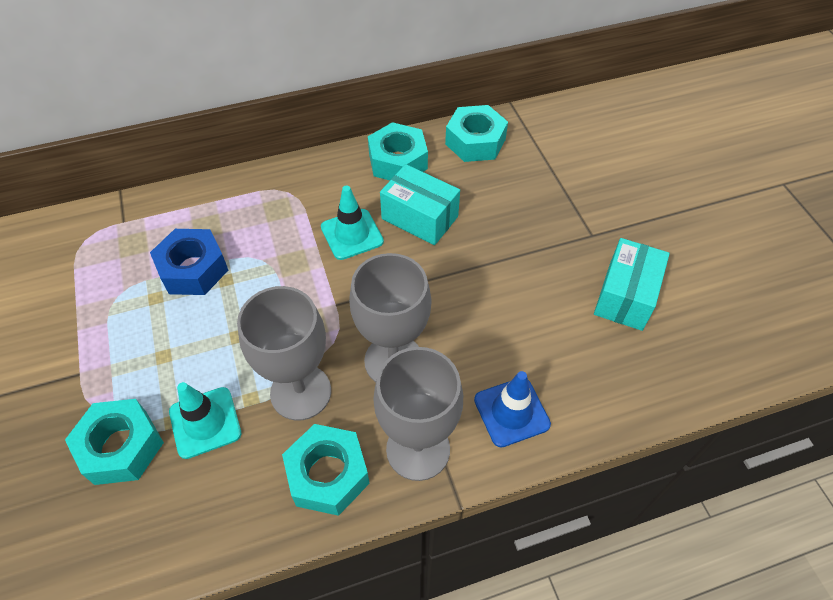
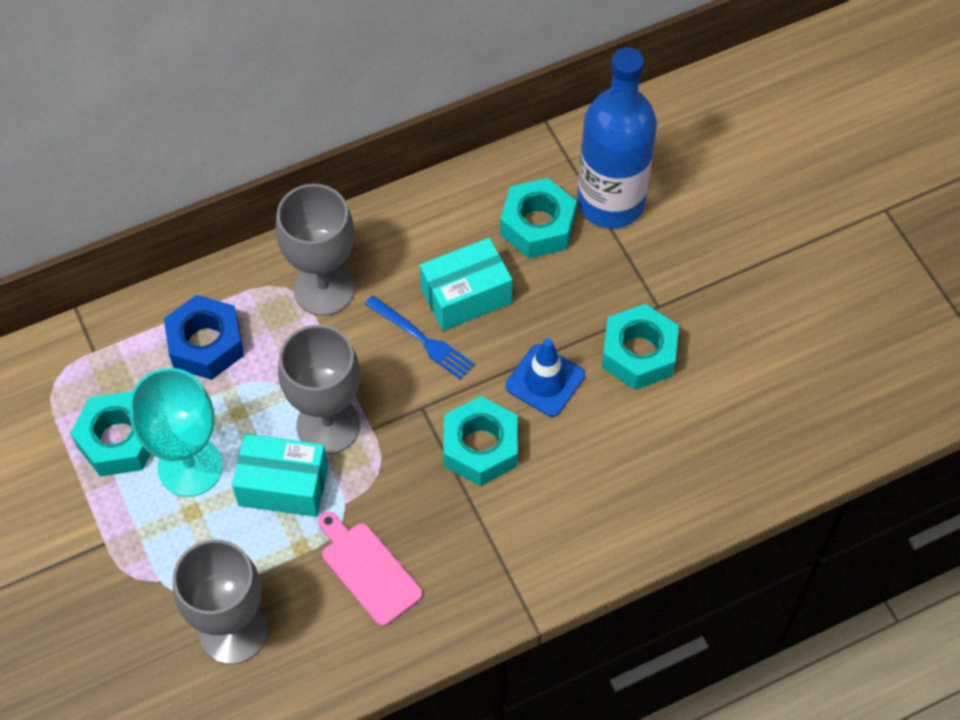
blue bottle: 0 -> 1
blue fork: 0 -> 1
pink cutting board: 0 -> 1
turquoise goblet: 0 -> 1
turquoise traffic cone: 2 -> 0

